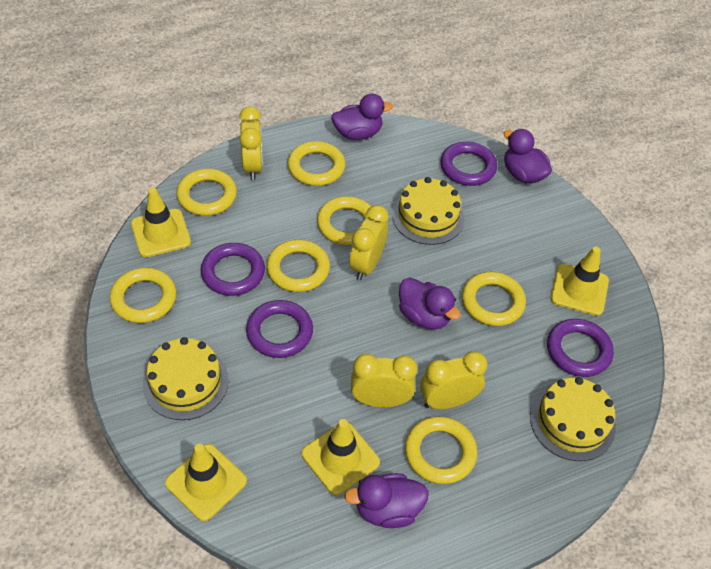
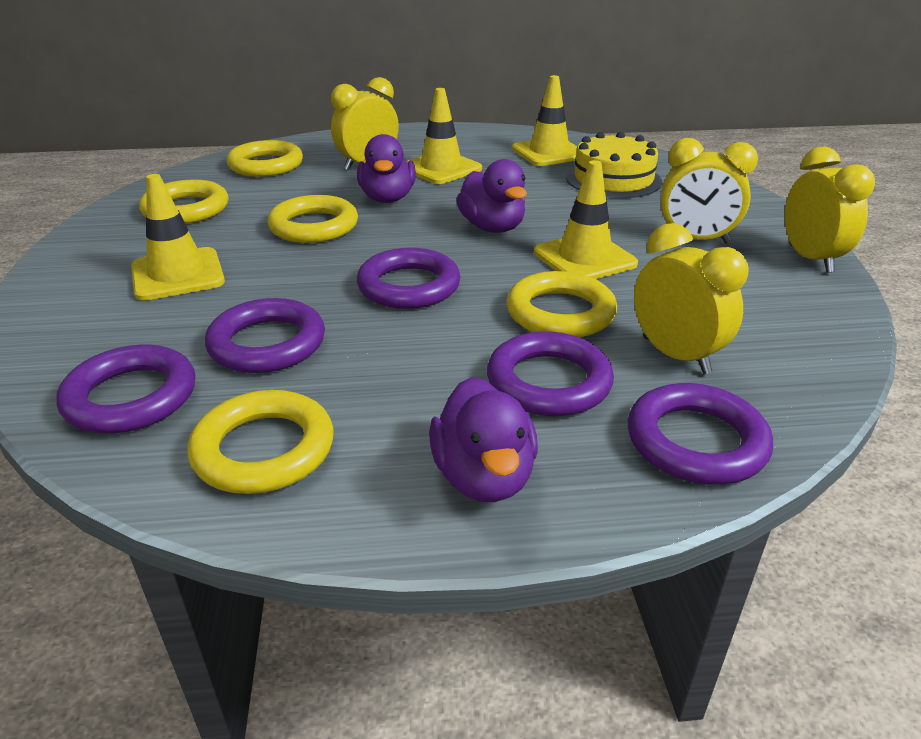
purple duck: 4 -> 3
purple ring: 4 -> 5
yellow cake: 3 -> 1
yellow ring: 7 -> 5

